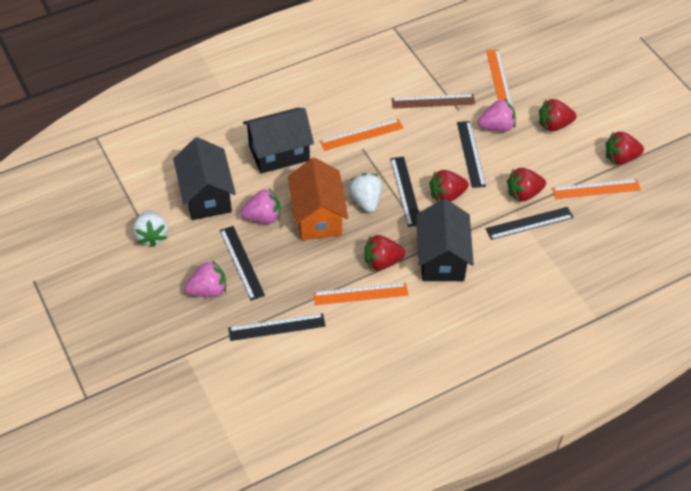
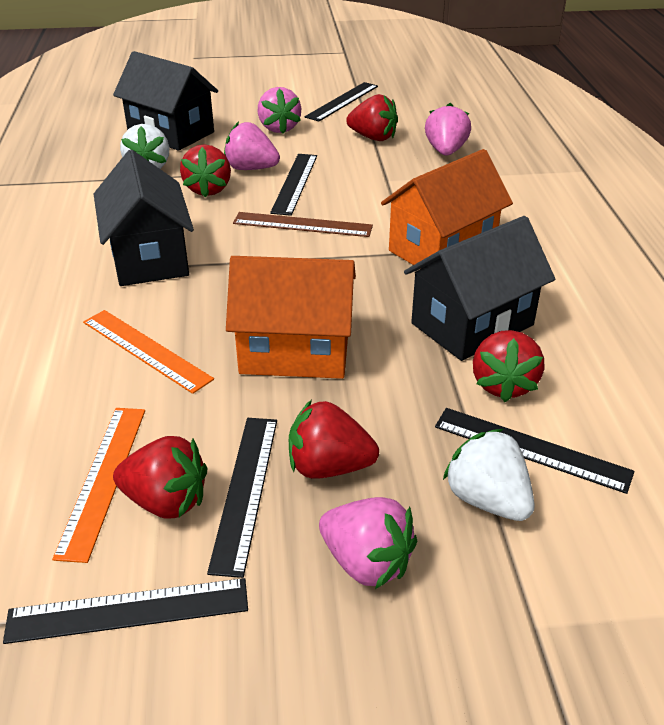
orange house: 1 -> 2
orange ruler: 4 -> 2
pink strawberry: 3 -> 4

